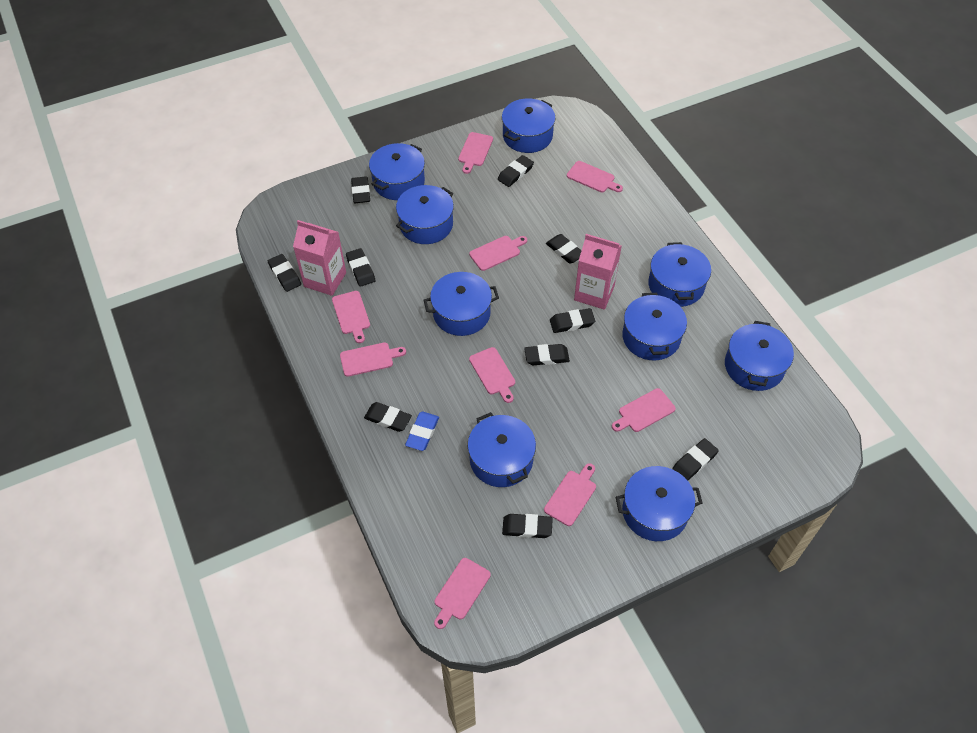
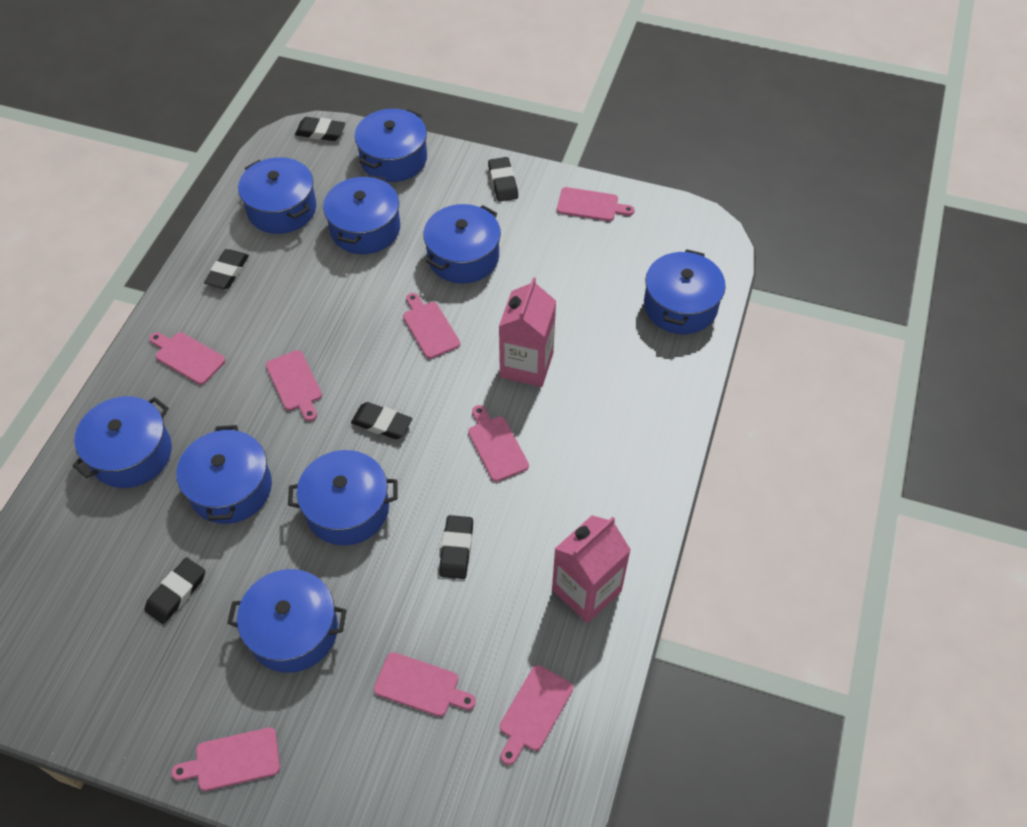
black eraser: 10 -> 6
blue eraser: 1 -> 0
pink cutting board: 9 -> 8

